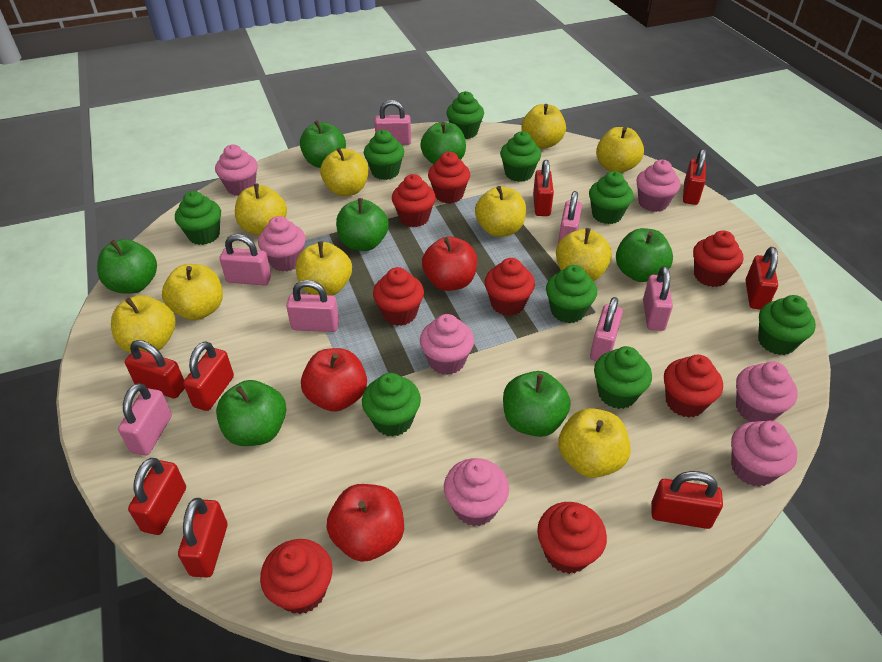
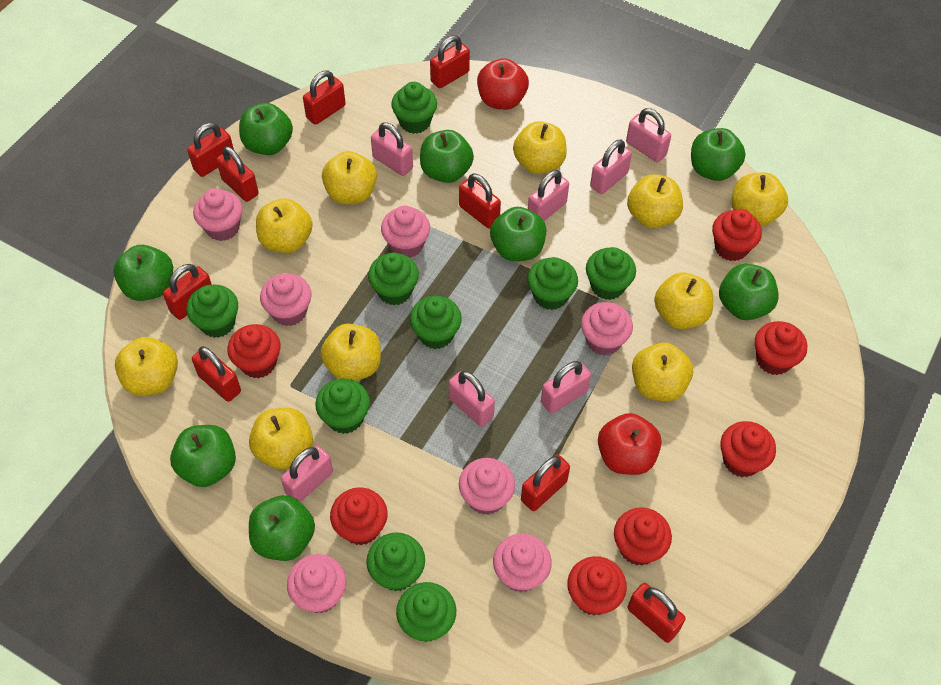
green apple: 7 -> 8
red apple: 3 -> 2
red cupcake: 8 -> 7
red padlock: 8 -> 9

